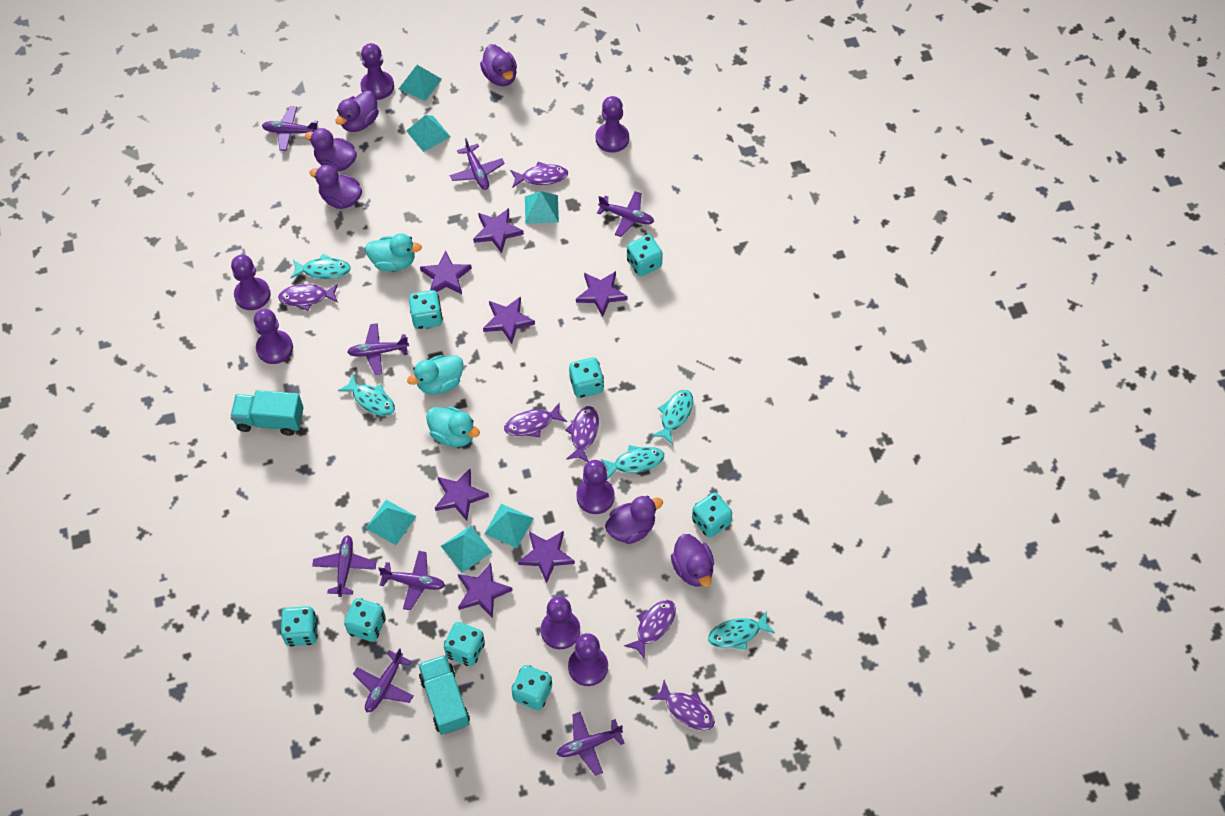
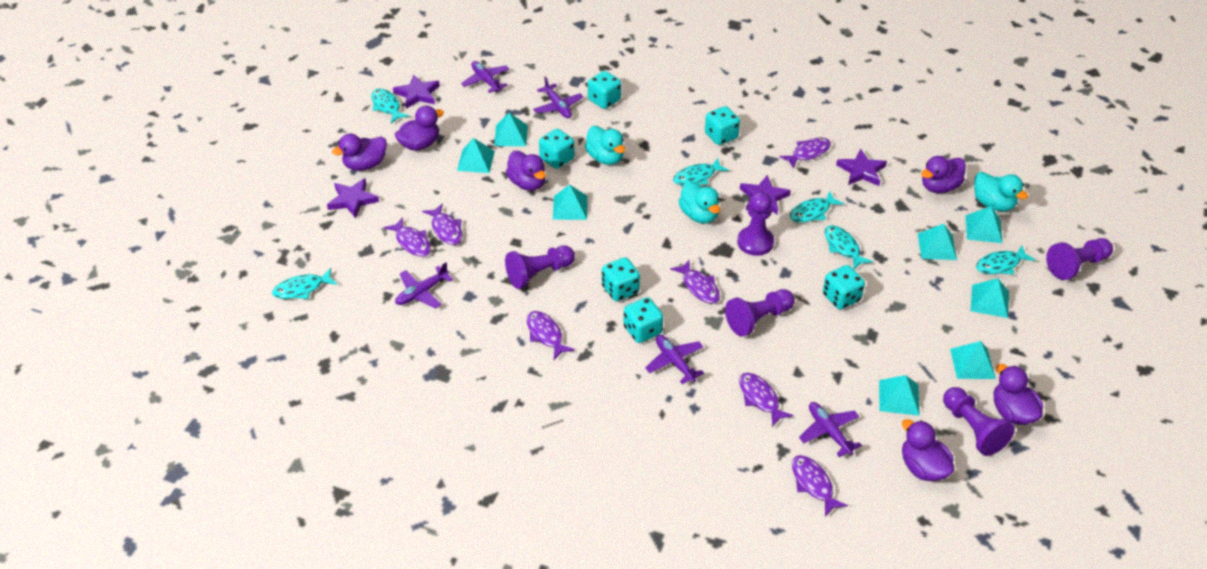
purple fish: 6 -> 7
purple pawn: 7 -> 5
purple plane: 8 -> 5
purple star: 7 -> 4
turquoise dice: 8 -> 6
turquoise fish: 5 -> 6
turquoise pyramid: 6 -> 8
turquoise truck: 2 -> 0

